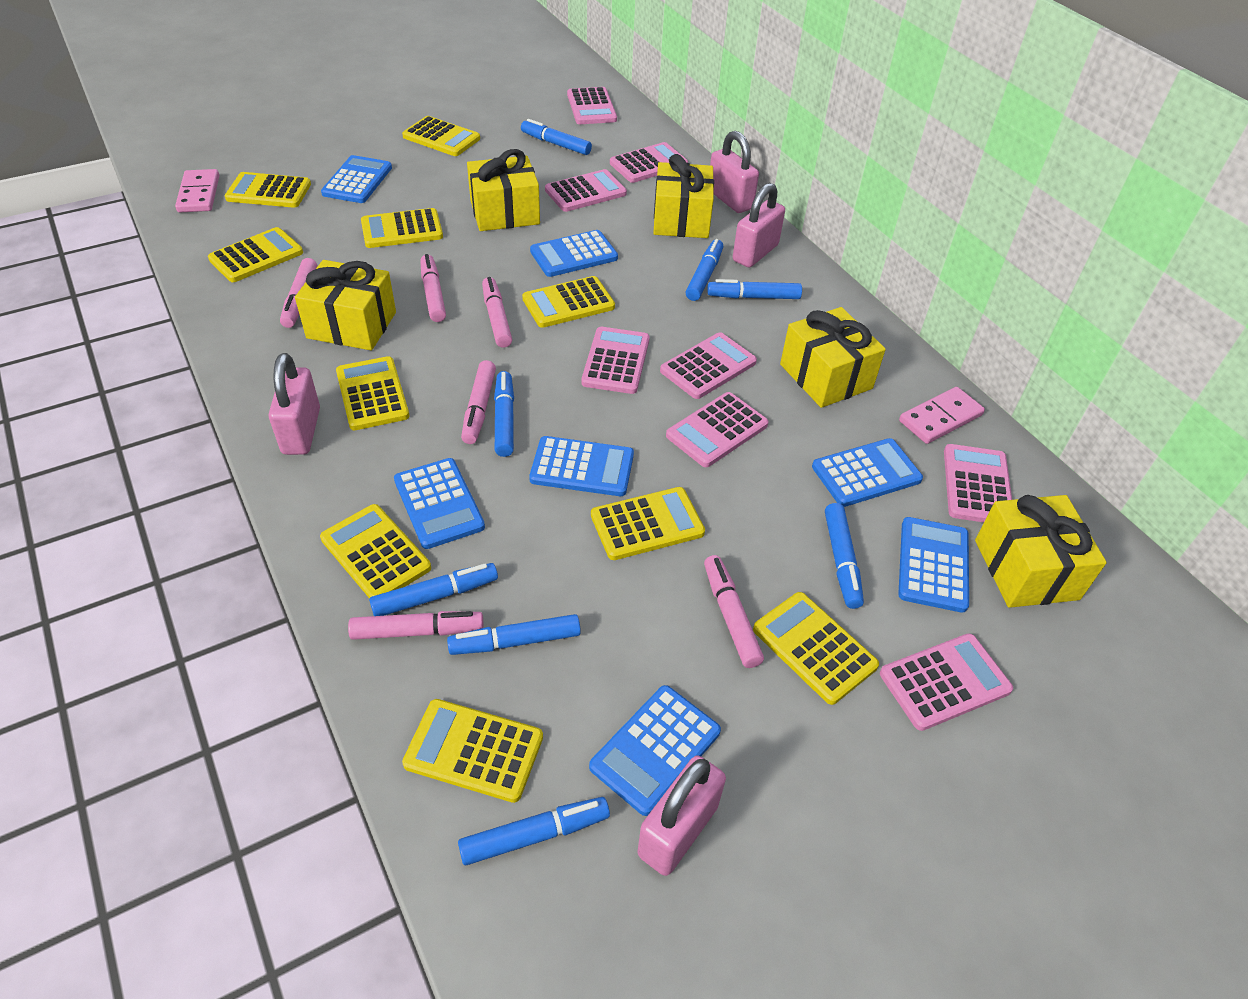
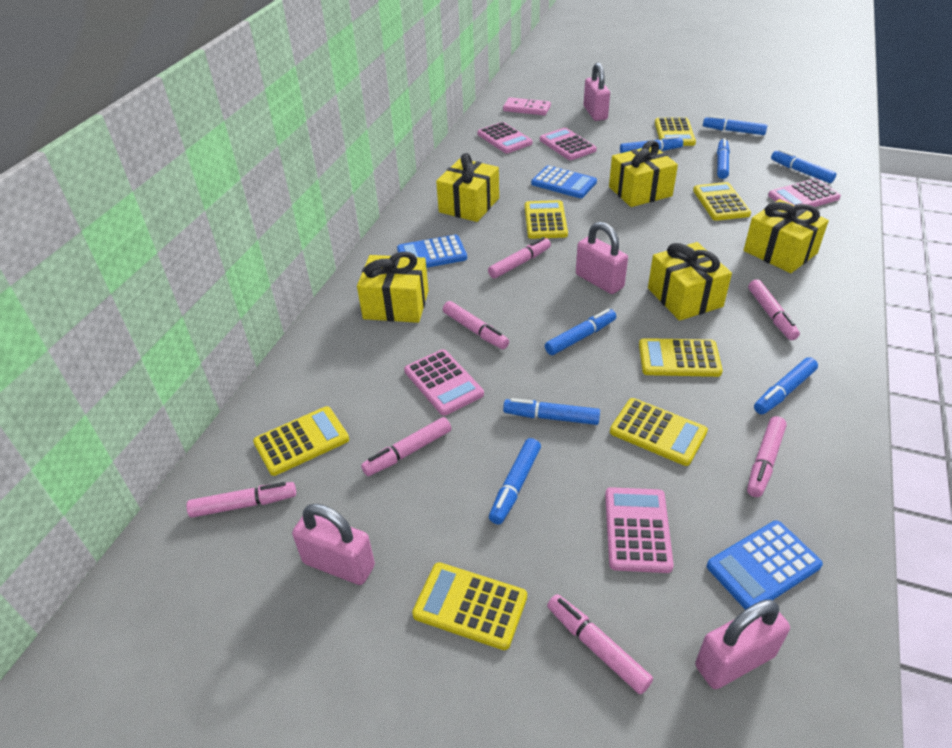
blue calculator: 7 -> 3
pink calculator: 8 -> 5
pink domino: 2 -> 1
pink marker: 6 -> 7
yellow calculator: 10 -> 7

